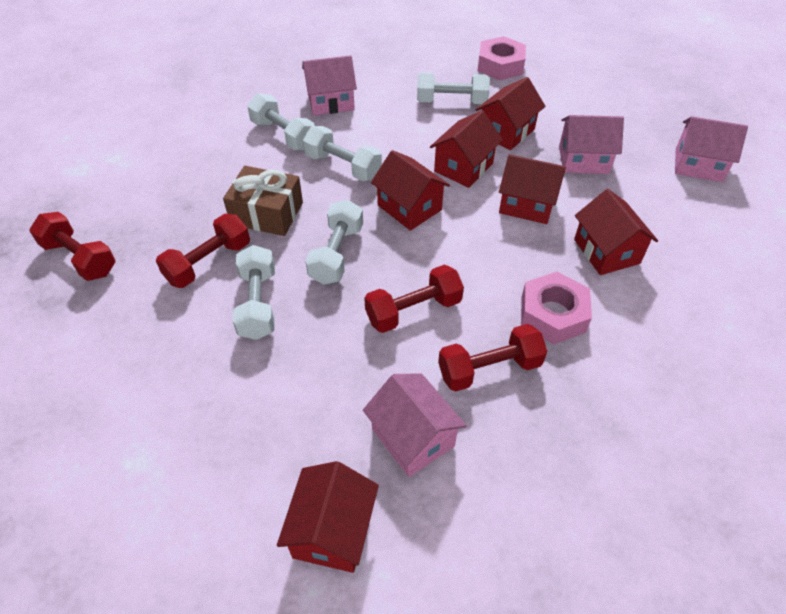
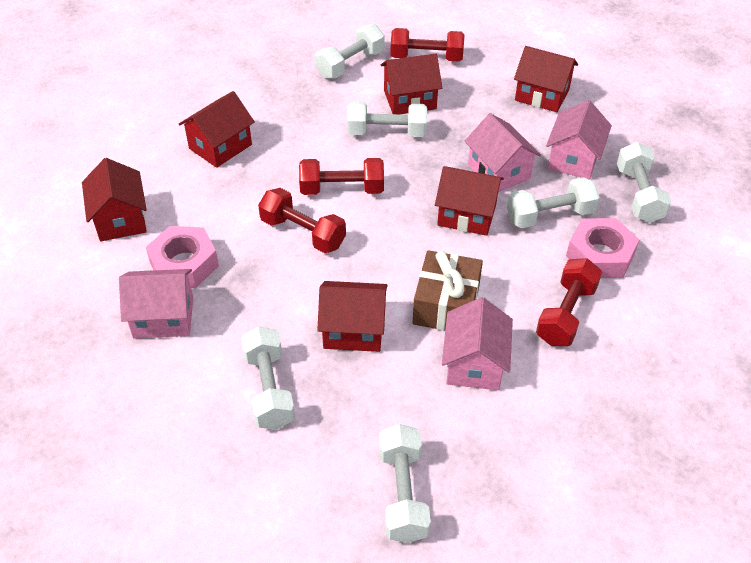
white dumbbell: 5 -> 6

